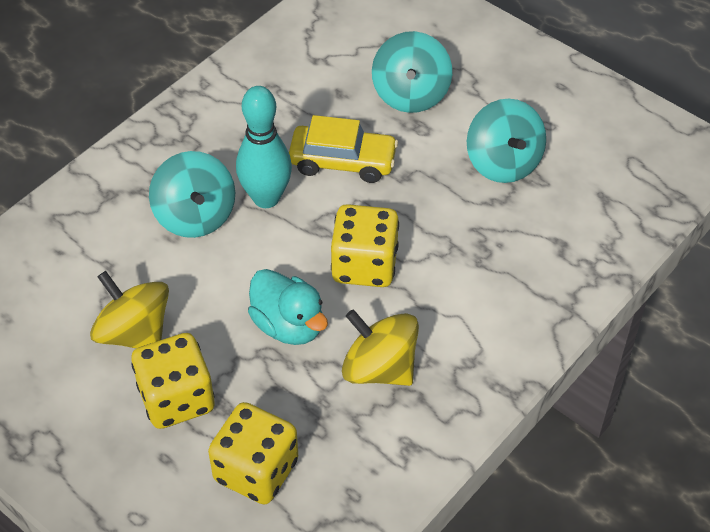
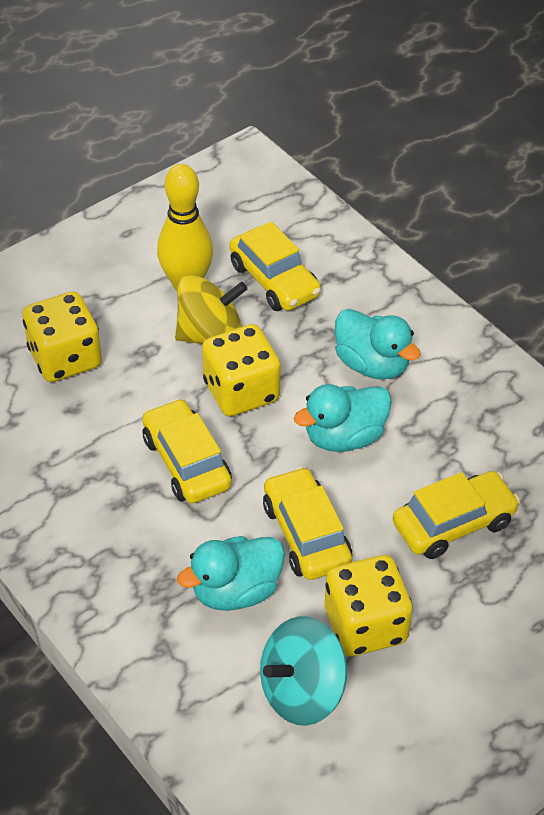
turquoise bowling pin: 1 -> 0
turquoise duck: 1 -> 3
turquoise spinning top: 3 -> 1
yellow bowling pin: 0 -> 1
yellow car: 1 -> 4
yellow spinning top: 2 -> 1

